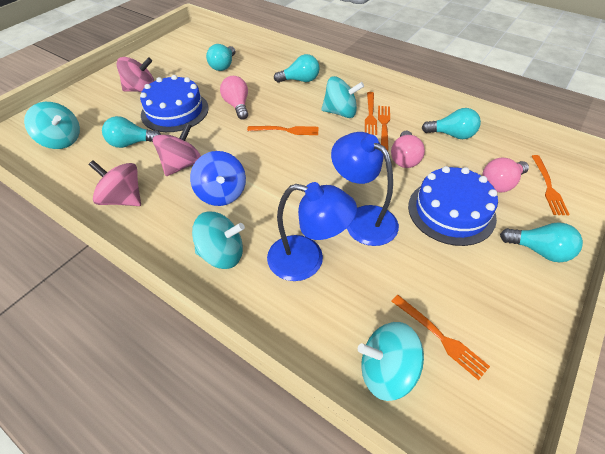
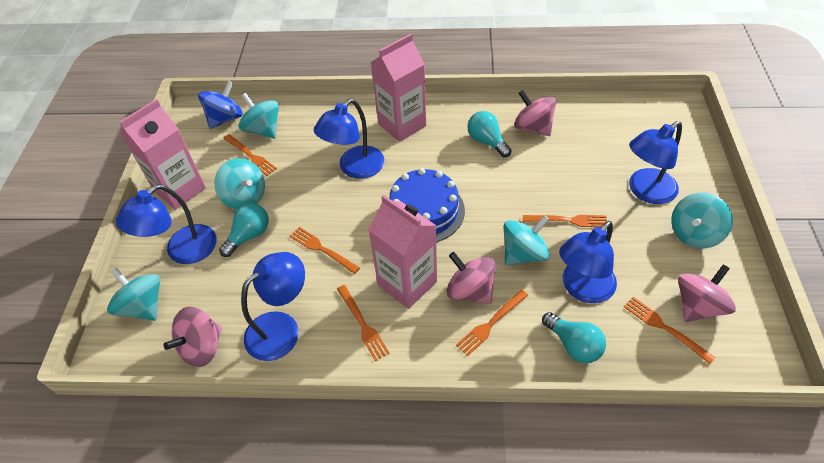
blue cake: 2 -> 1
blue lamp: 2 -> 5
orange fork: 5 -> 6
pink carton: 0 -> 3
pink light bulb: 3 -> 0
pink spinning top: 3 -> 4
turquoise light bulb: 5 -> 3
turquoise spinning top: 4 -> 5

